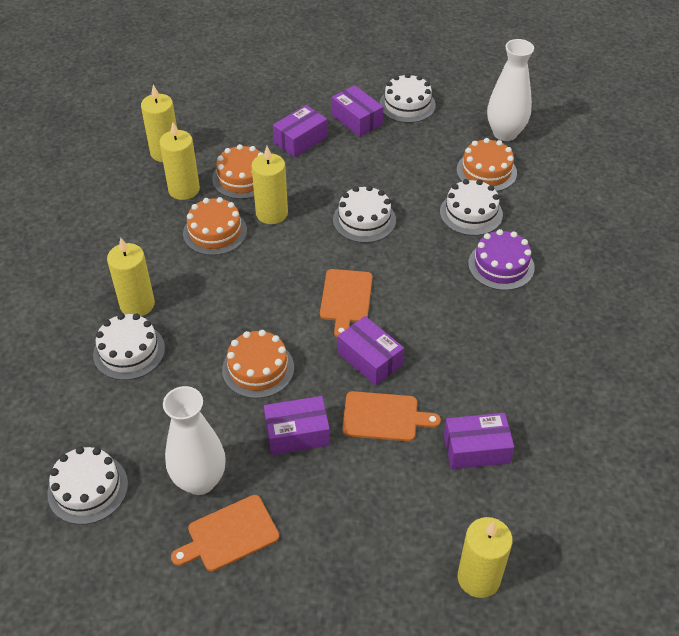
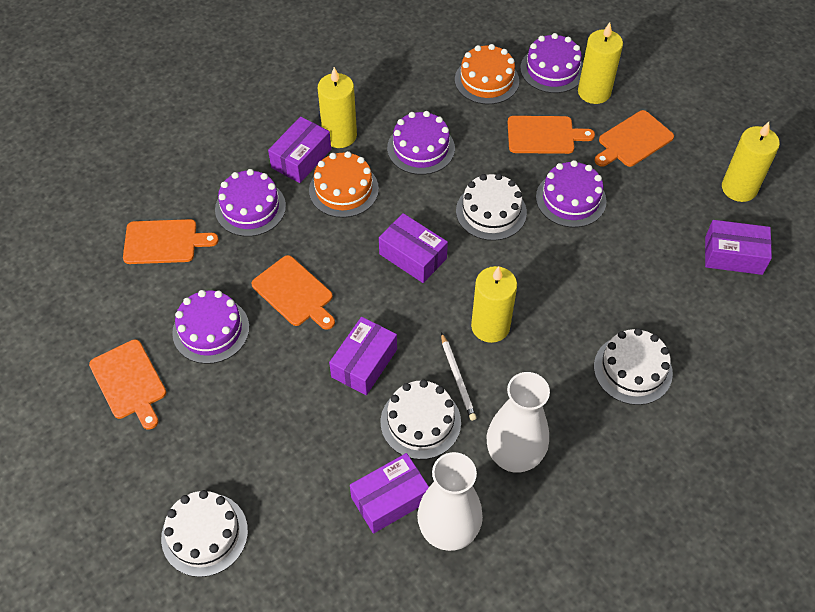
orange cake: 4 -> 2
orange cutting board: 3 -> 5
purple cake: 1 -> 5
white cake: 5 -> 4
white pencil: 0 -> 1
yellow candle: 5 -> 4

